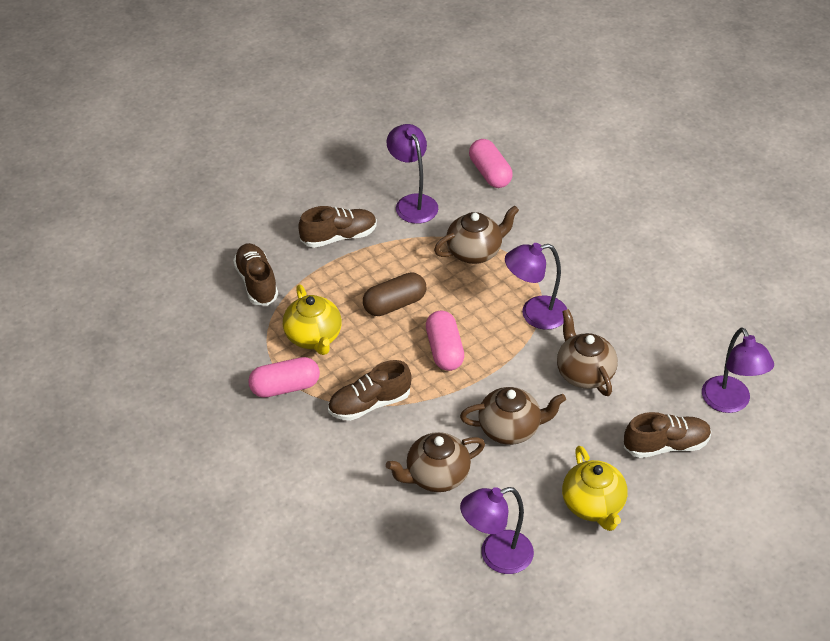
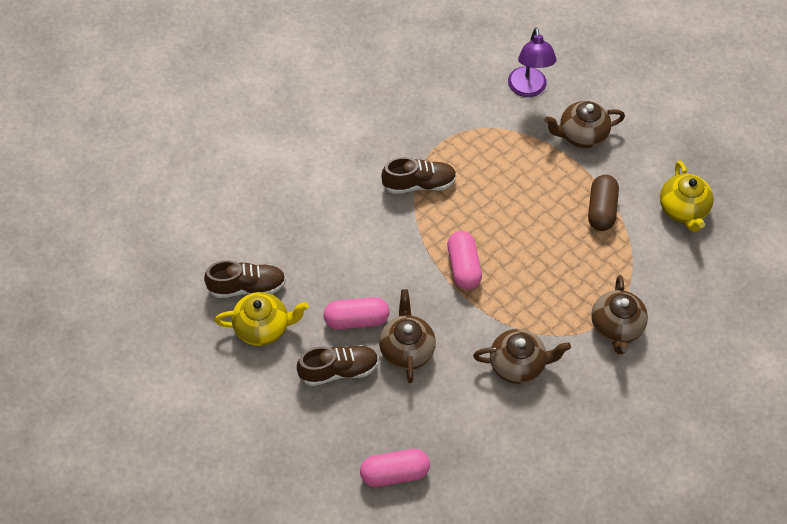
brown shoe: 4 -> 3
purple lamp: 4 -> 1

